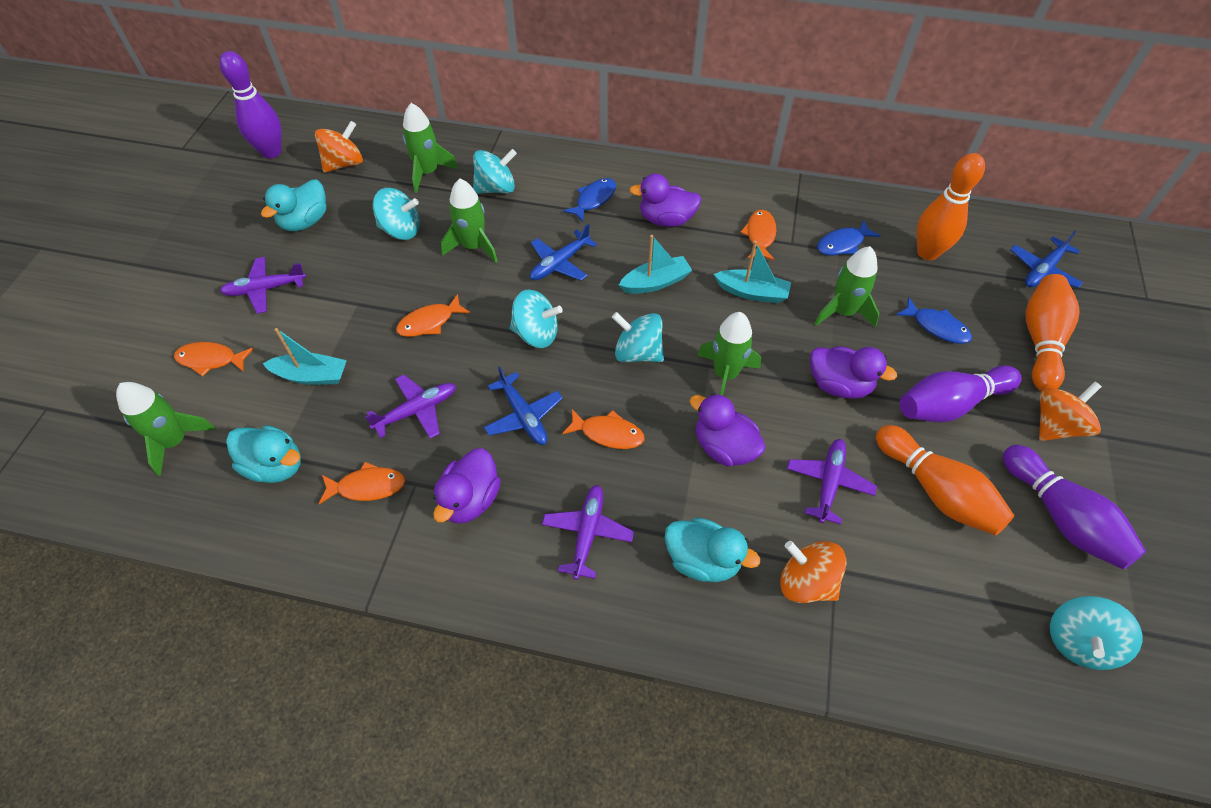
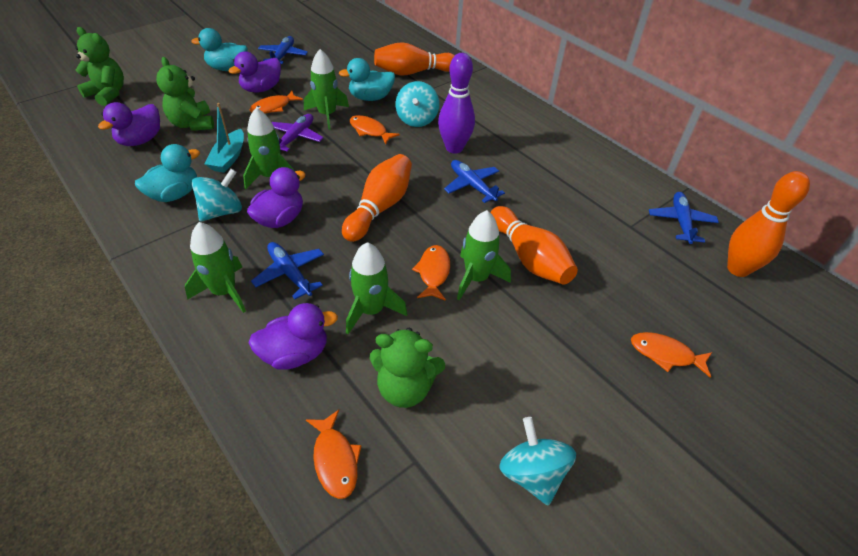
blue fish: 3 -> 0
blue plane: 3 -> 4
green teddy bear: 0 -> 3
orange bowling pin: 3 -> 4
orange spinning top: 3 -> 0
purple bowling pin: 3 -> 1
purple plane: 4 -> 1
turquoise boat: 3 -> 1
turquoise spinning top: 5 -> 3

